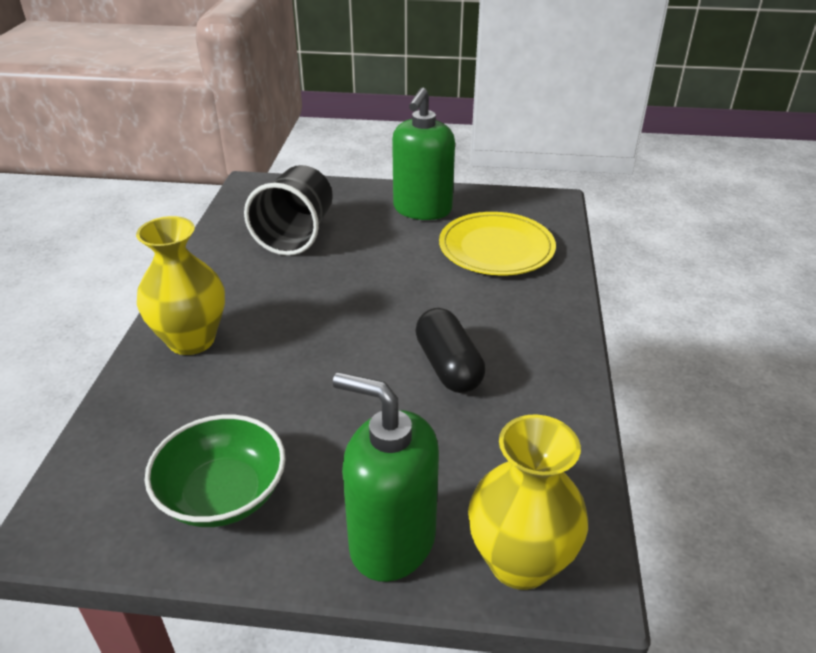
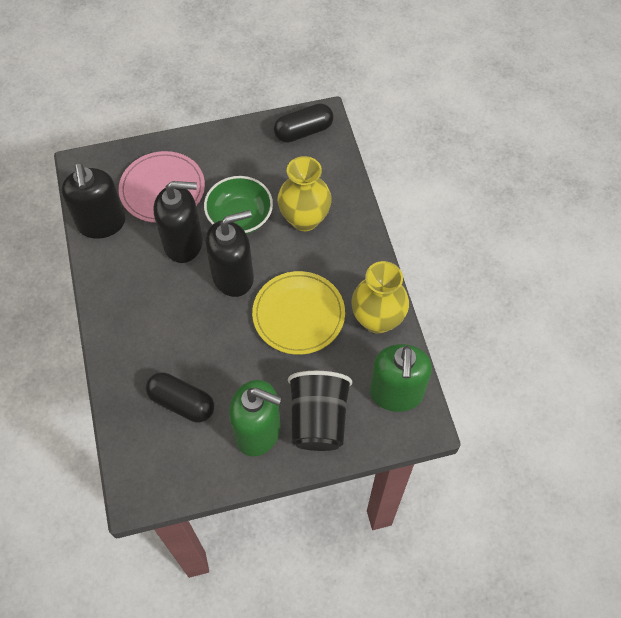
black capsule: 1 -> 2
black soap dispenser: 0 -> 3
pink plate: 0 -> 1

